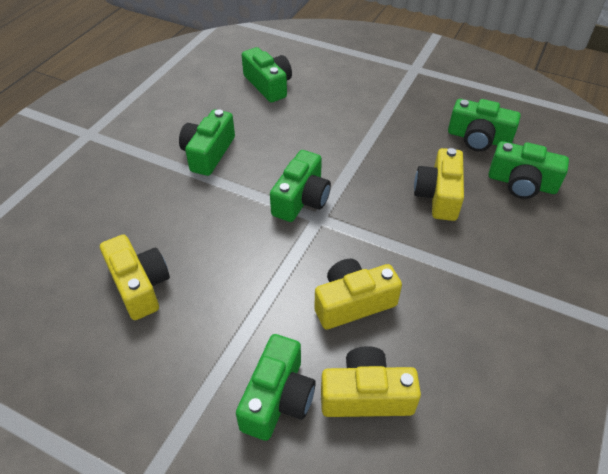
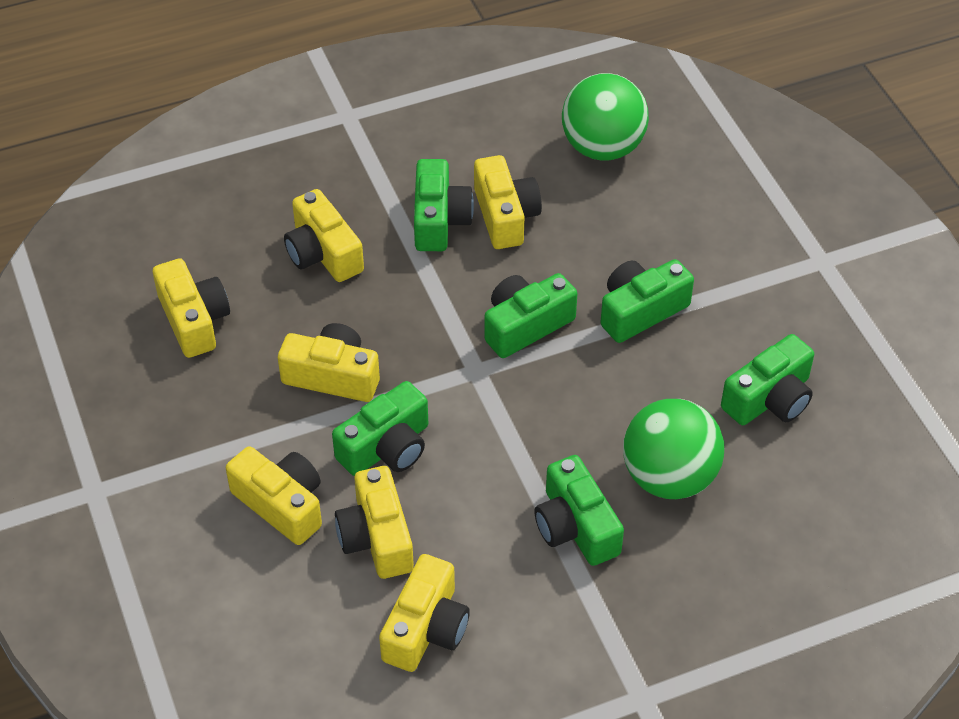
green ball: 0 -> 2
yellow camera: 4 -> 7

